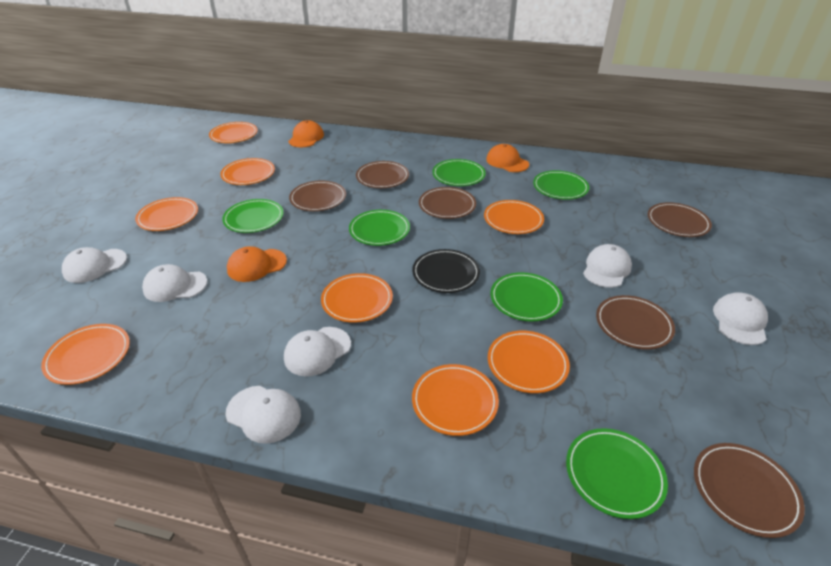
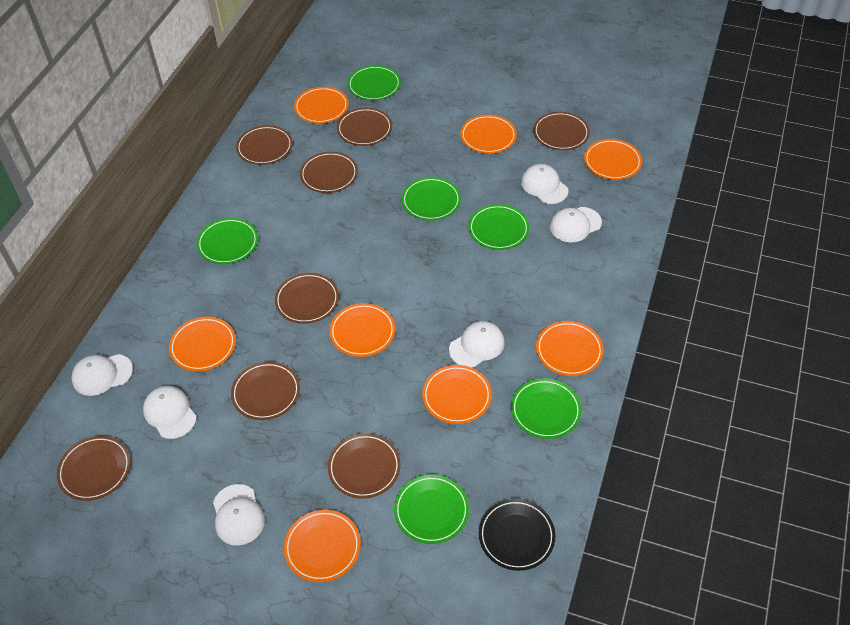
brown plate: 6 -> 8
orange cap: 3 -> 0

